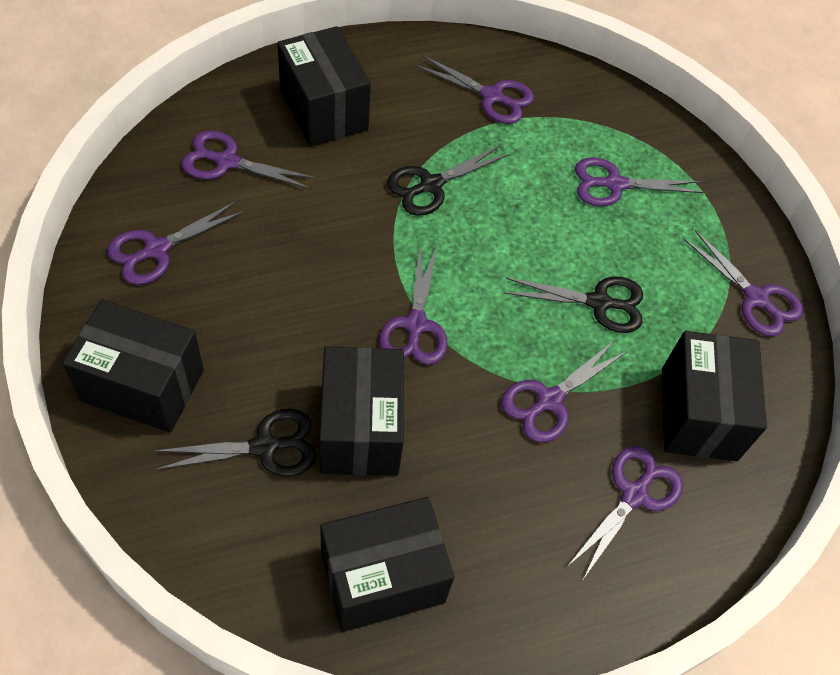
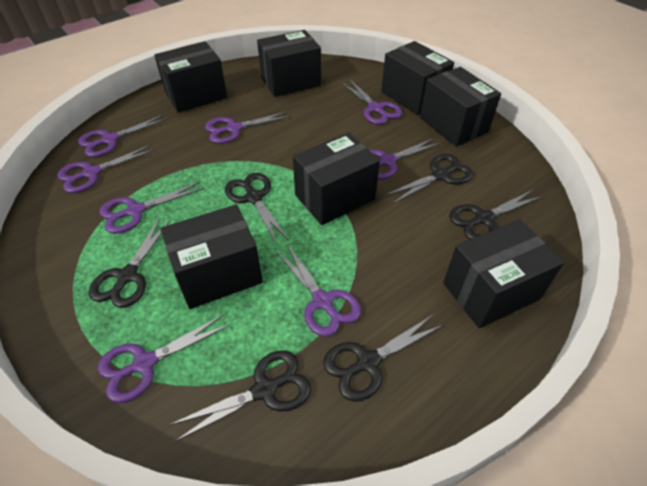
black box: 5 -> 7
black scissors: 3 -> 6

